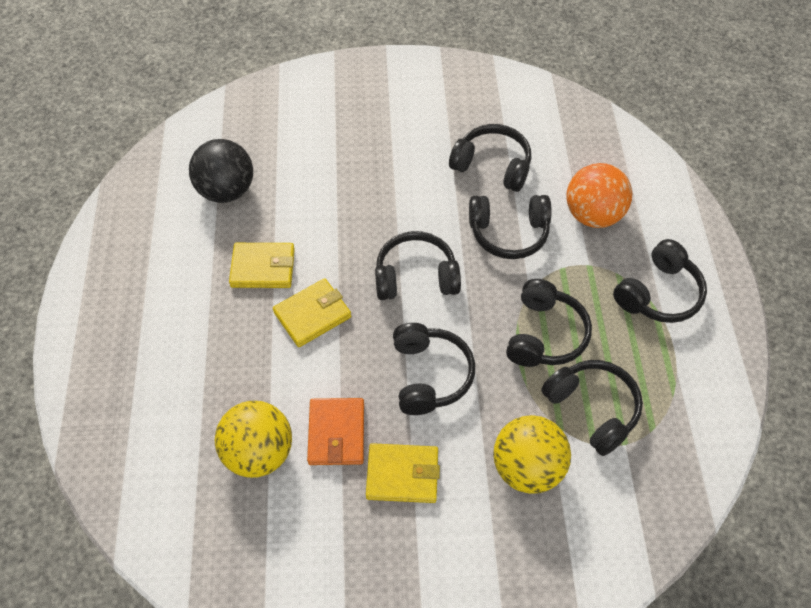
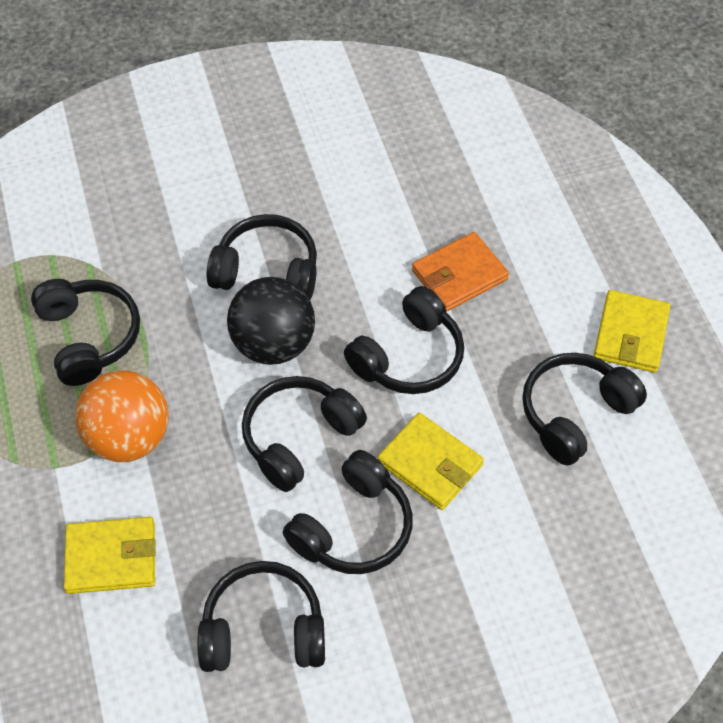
yellow ball: 2 -> 0

